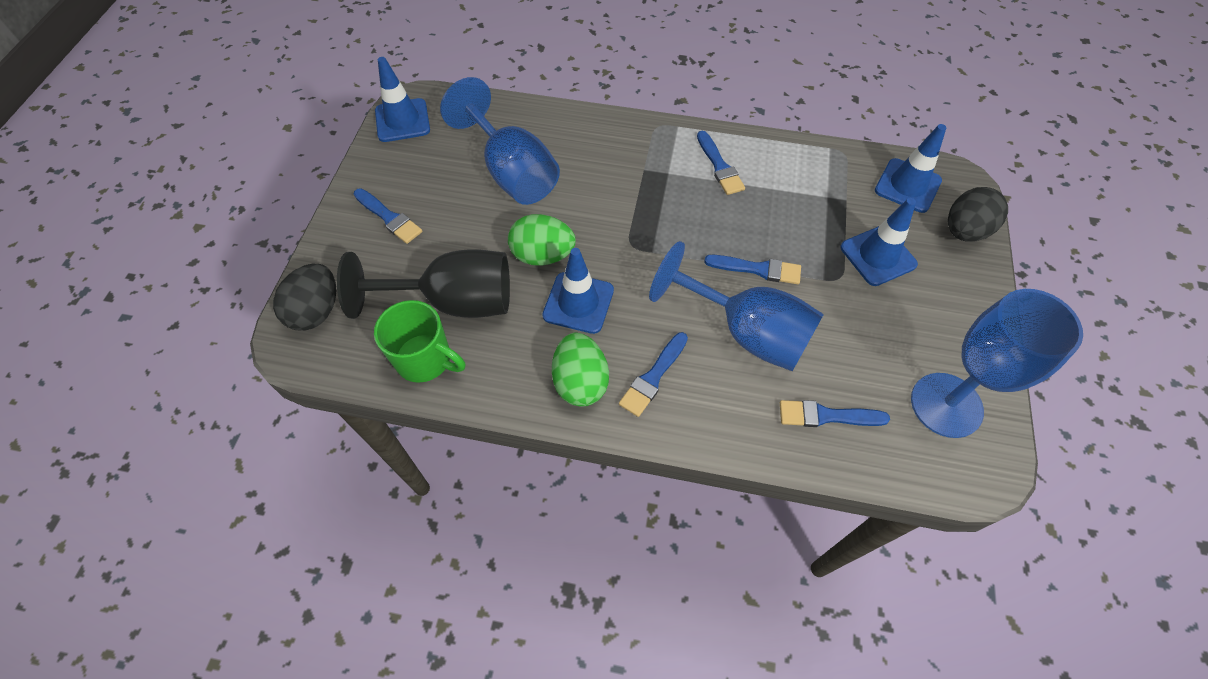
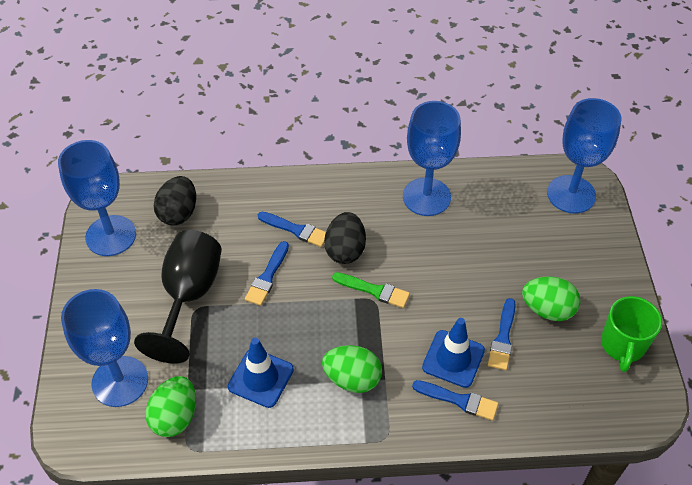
blue brush: 5 -> 4
blue goblet: 3 -> 4
blue traffic cone: 4 -> 2
green brush: 0 -> 1
green egg: 2 -> 3

